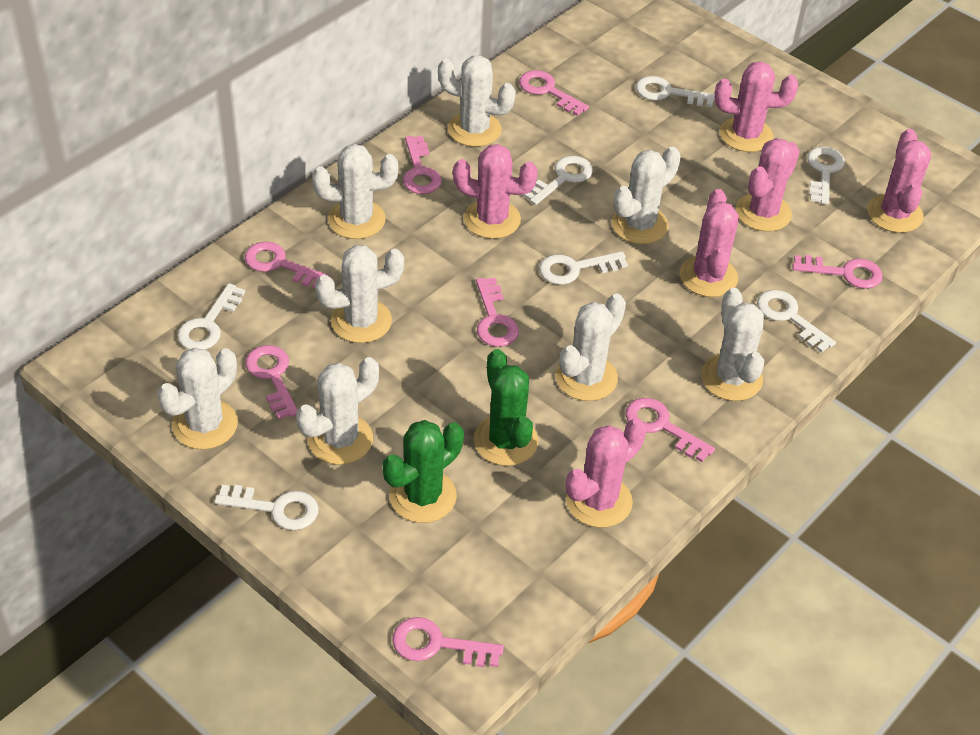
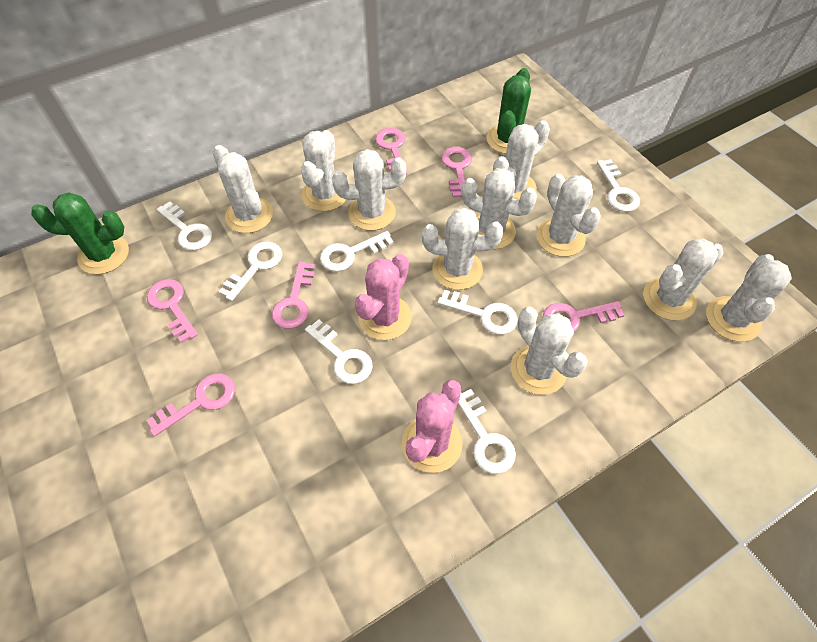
pink cactus: 6 -> 2
pink key: 8 -> 6
white cactus: 8 -> 10

